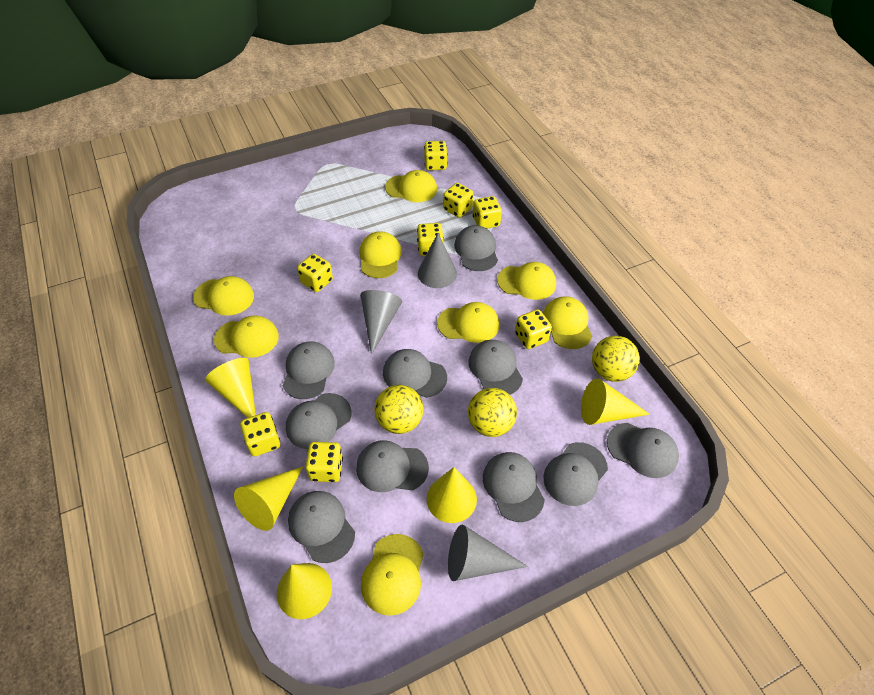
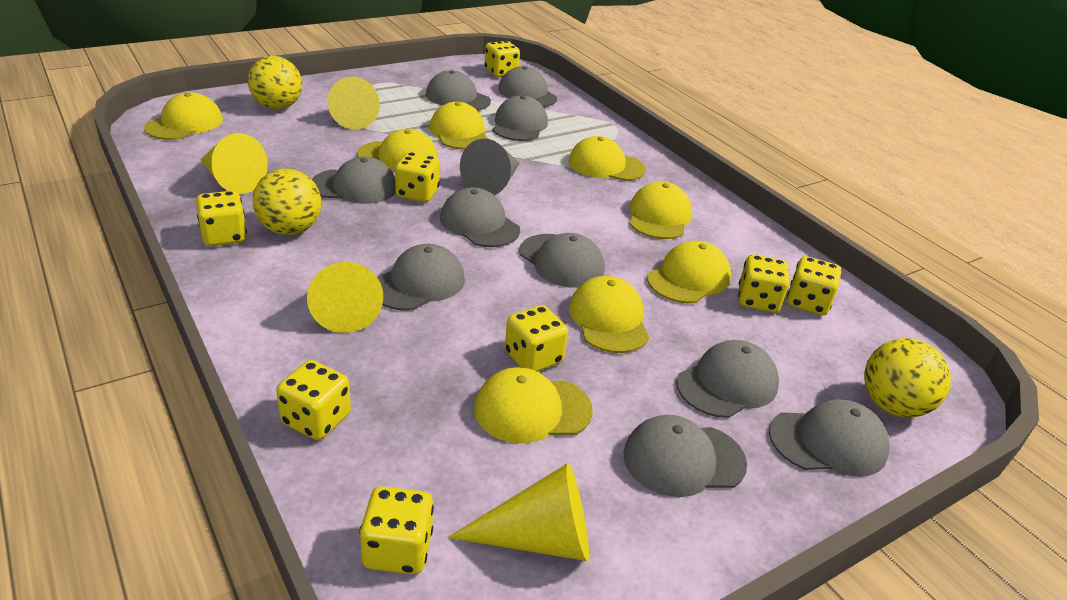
grey cone: 3 -> 1
yellow cone: 5 -> 4

